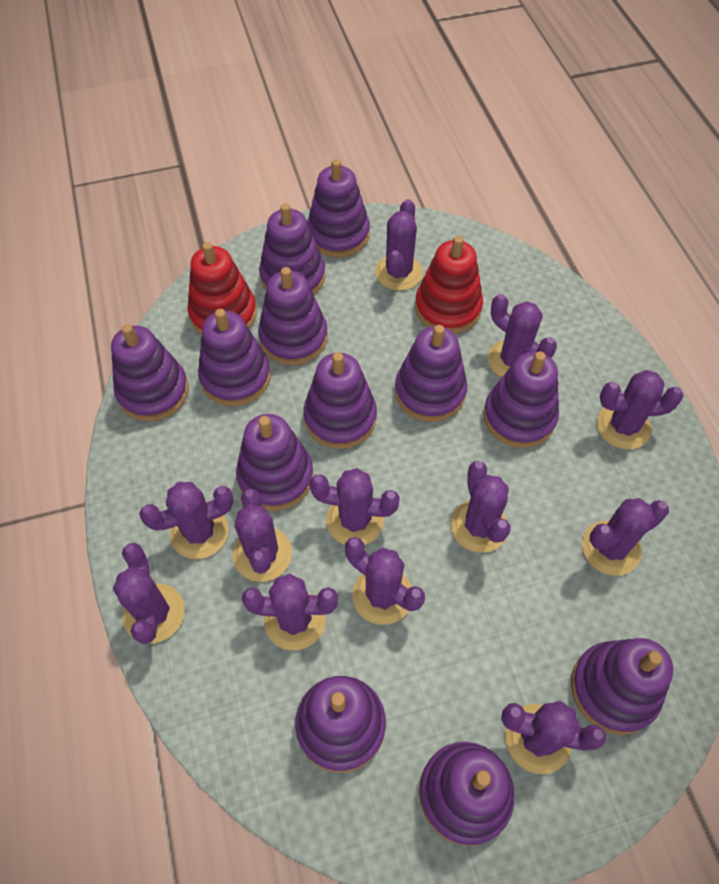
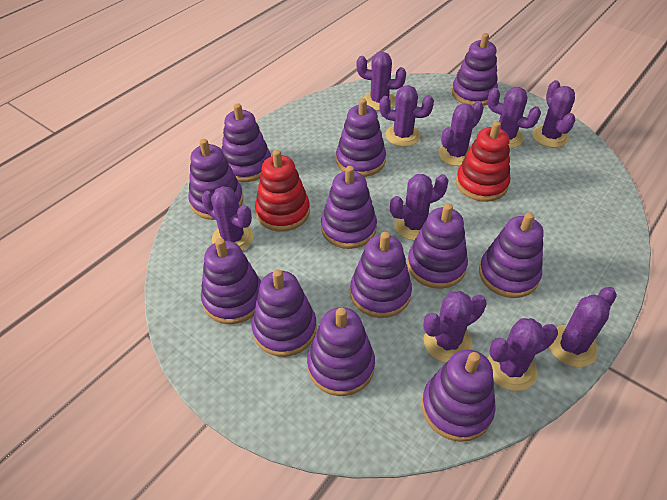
purple cactus: 12 -> 10

